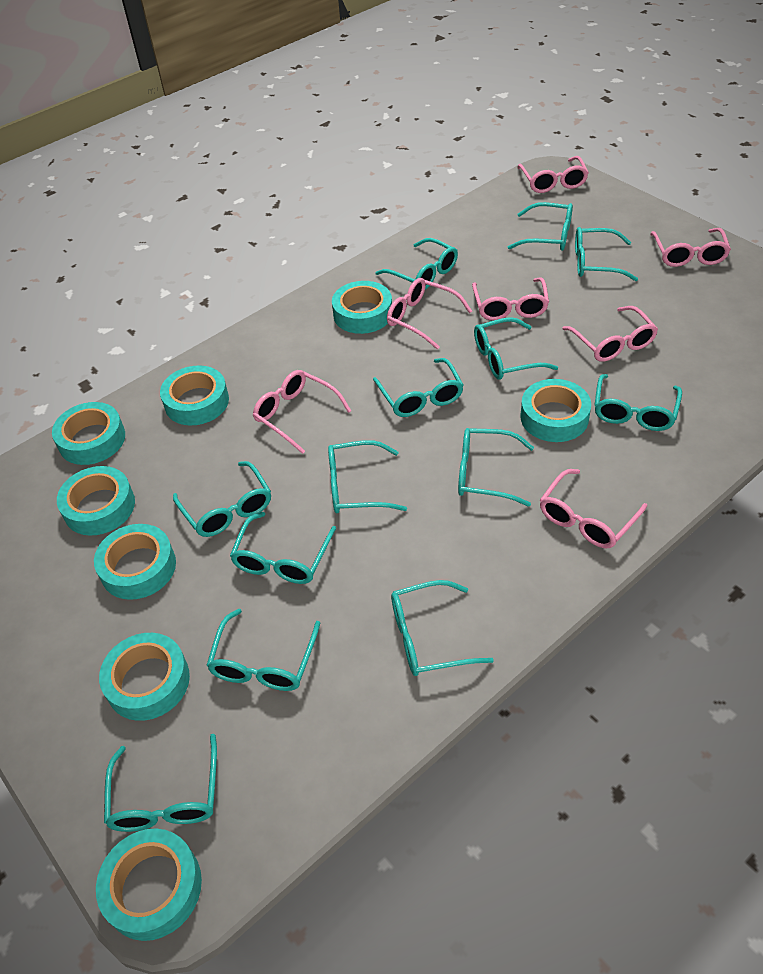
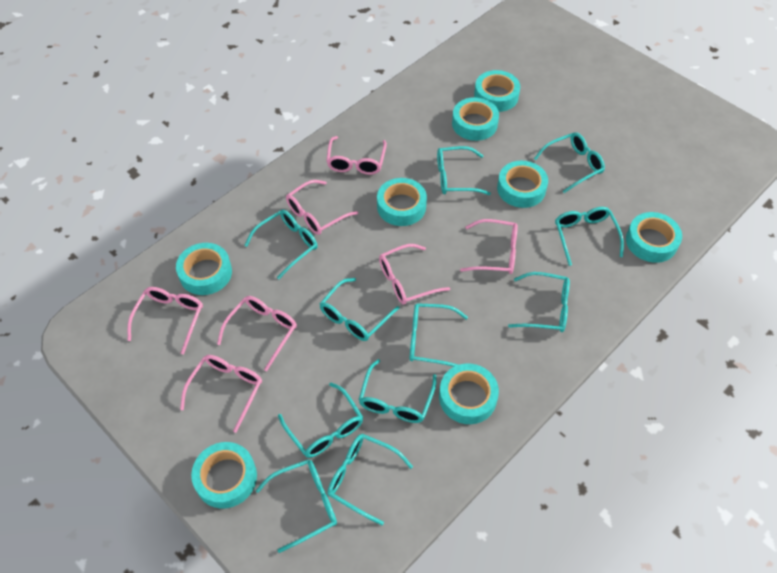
turquoise glasses: 13 -> 11

